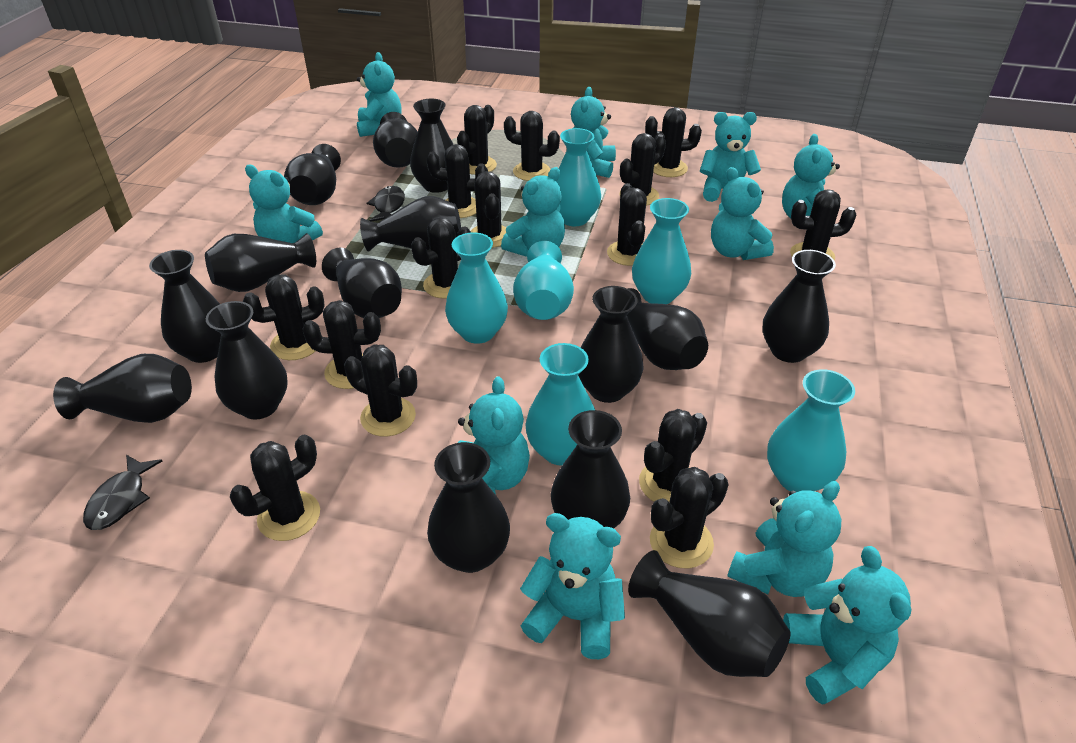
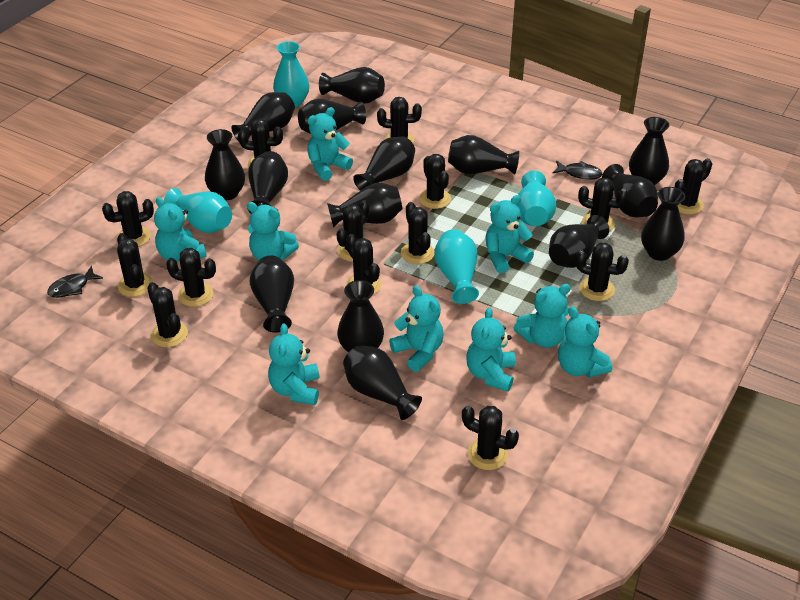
black cactus: 15 -> 14
turquoise teddy bear: 11 -> 9
turquoise vase: 6 -> 4

